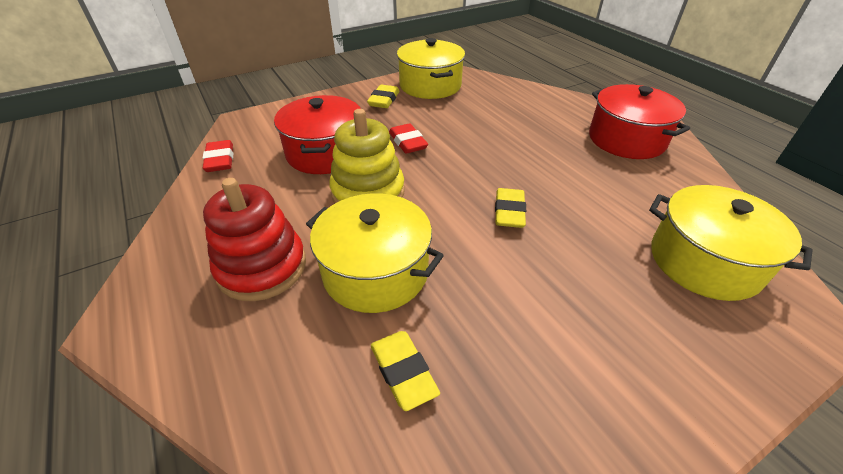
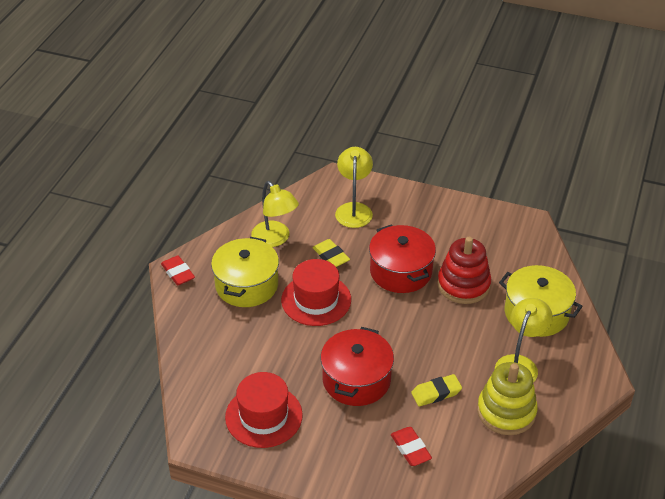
red hat: 0 -> 2
yellow eraser: 3 -> 2
yellow lamp: 0 -> 3
yellow pot: 3 -> 2

